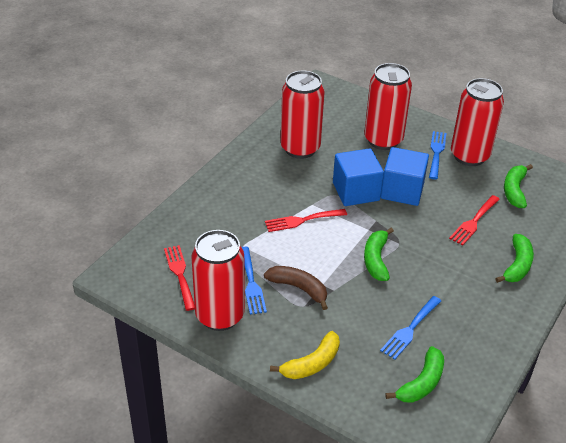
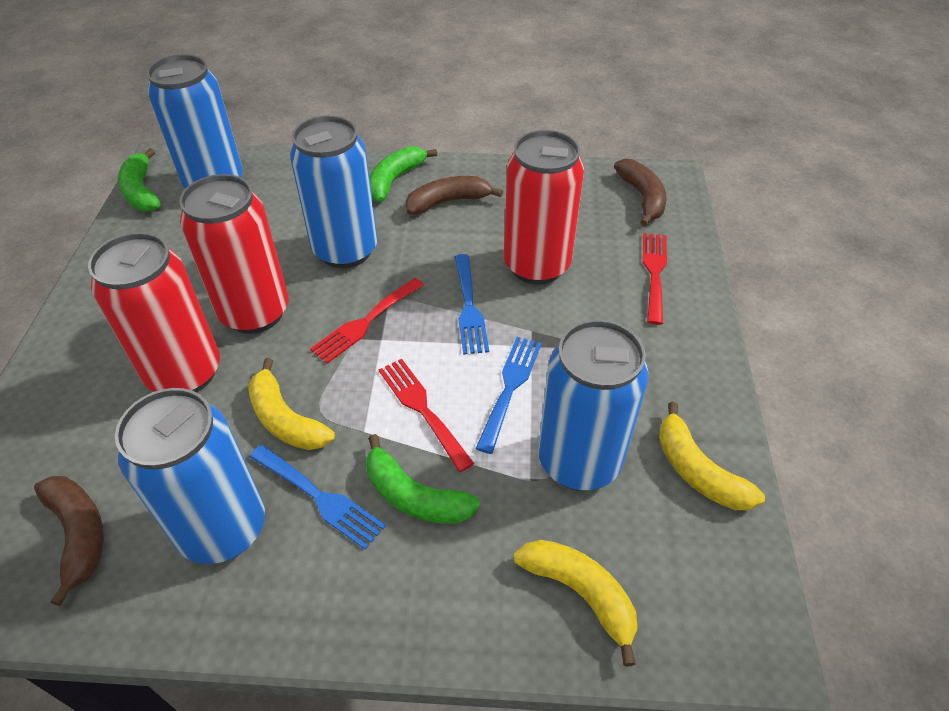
blue can: 0 -> 4
blue cube: 2 -> 0
brown banana: 1 -> 3
green banana: 4 -> 3
red can: 4 -> 3
yellow banana: 1 -> 3

